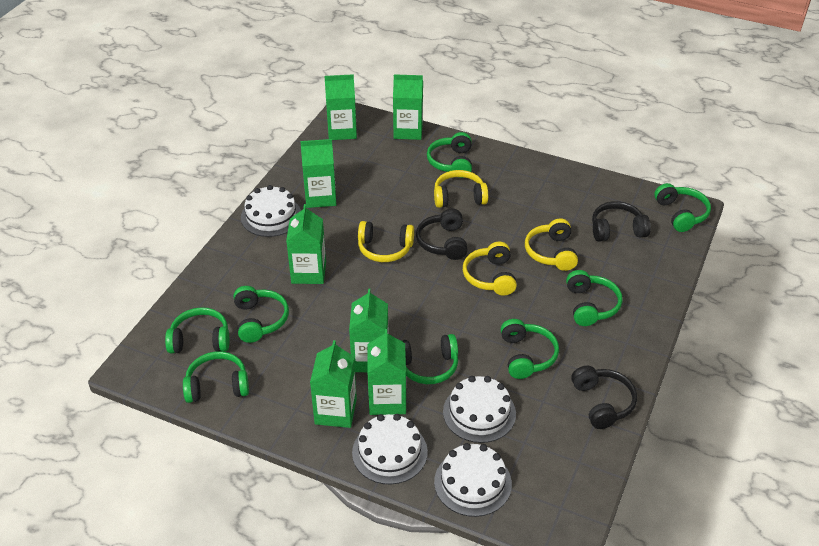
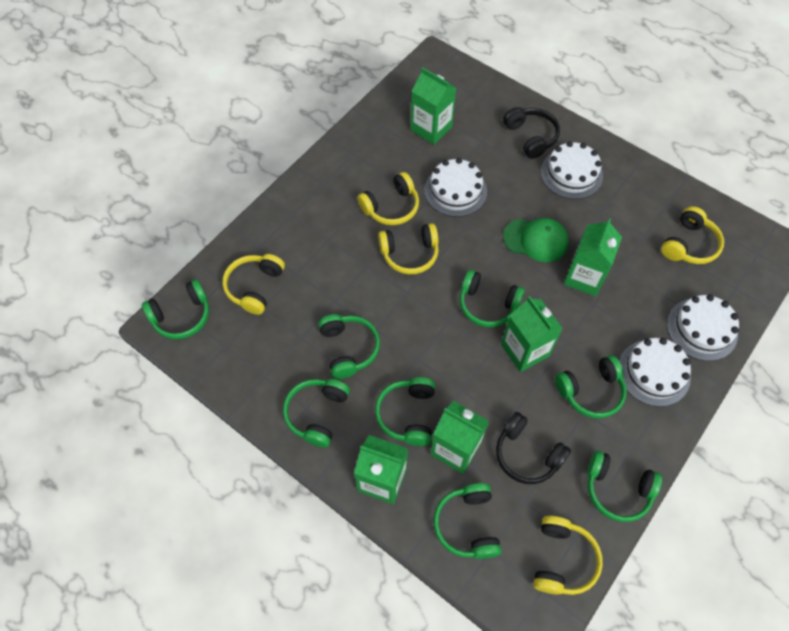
black headphones: 3 -> 2
green cap: 0 -> 1
green carton: 7 -> 5
yellow headphones: 4 -> 5

